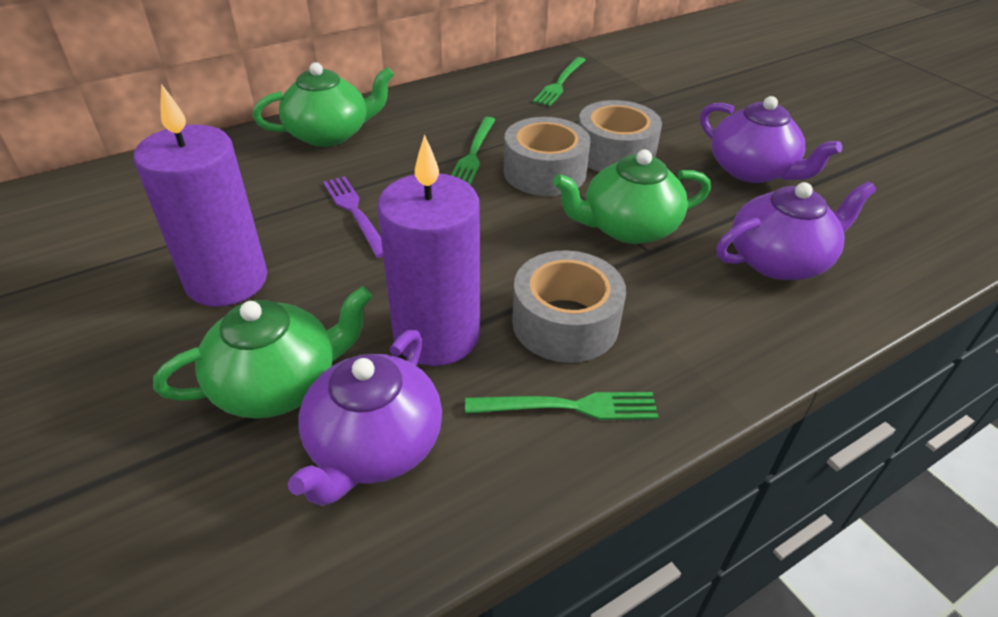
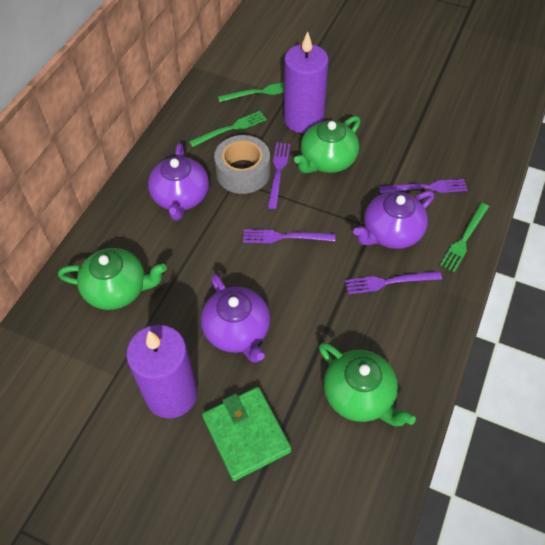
green wallet: 0 -> 1
grey tape: 3 -> 1
purple fork: 1 -> 4

